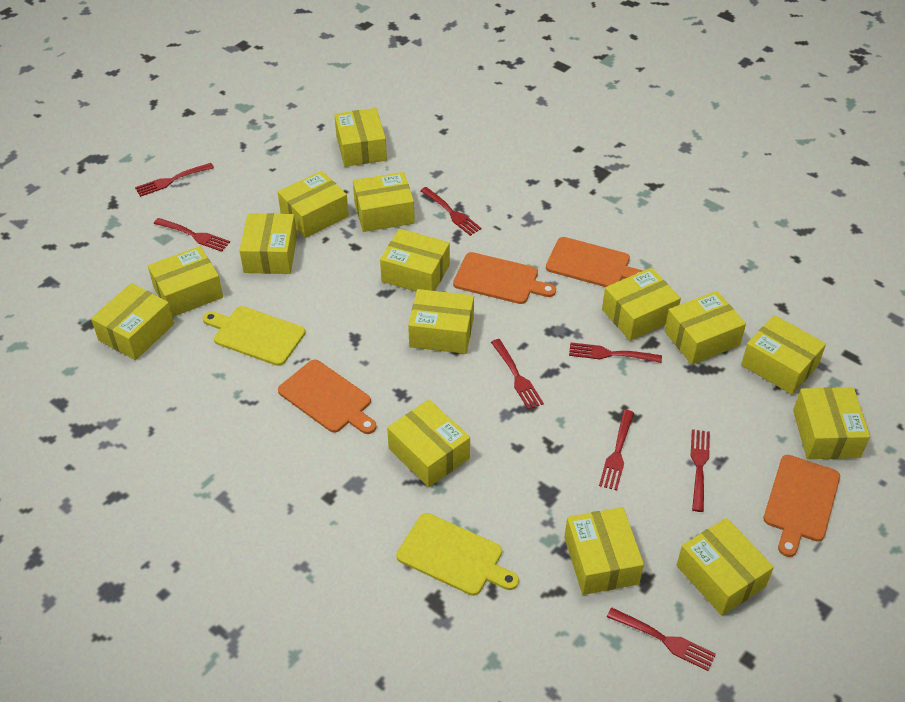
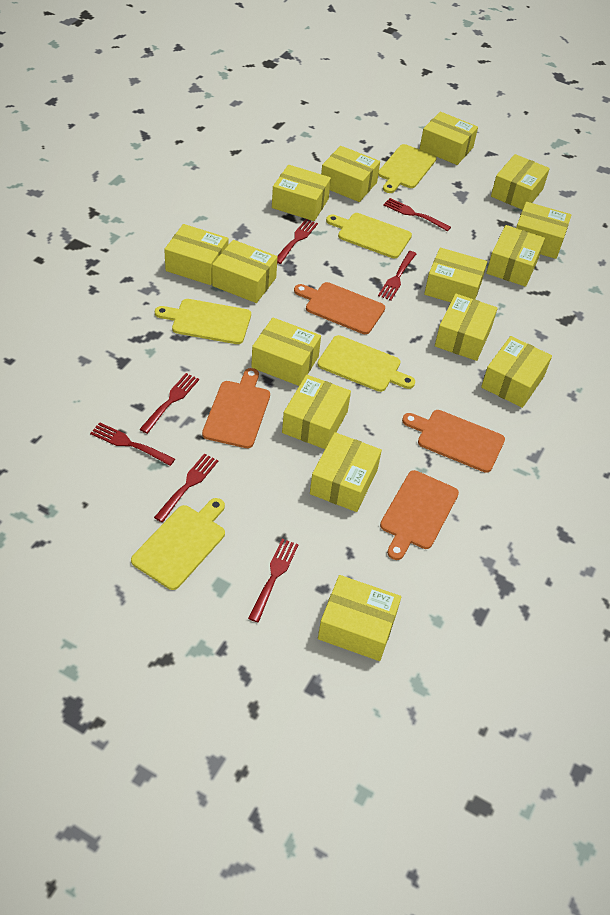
red fork: 8 -> 7
yellow cutting board: 2 -> 5

